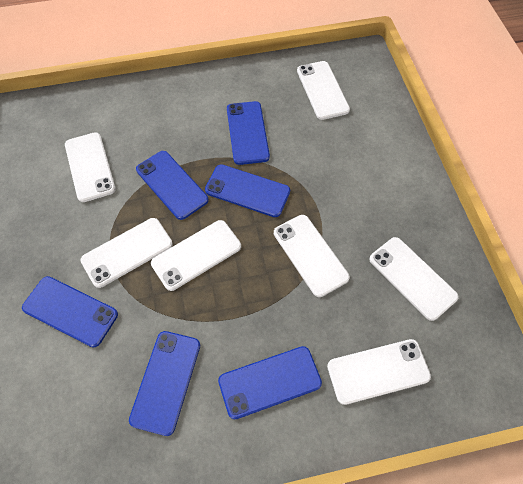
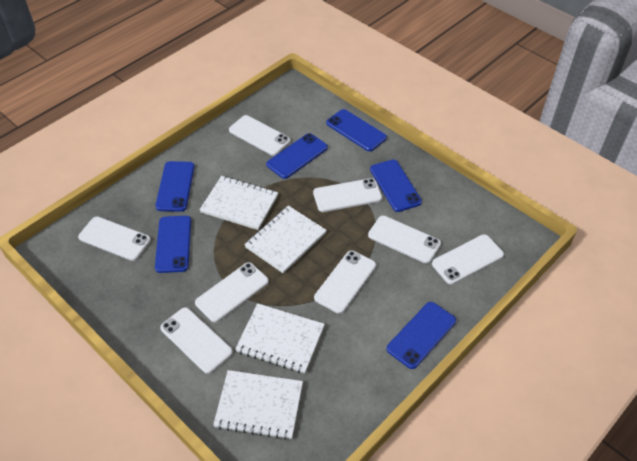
white notebook: 0 -> 4
white phone: 7 -> 8

